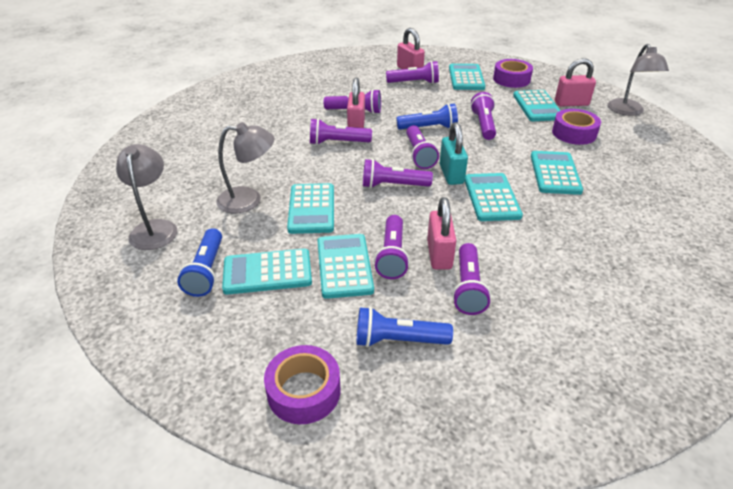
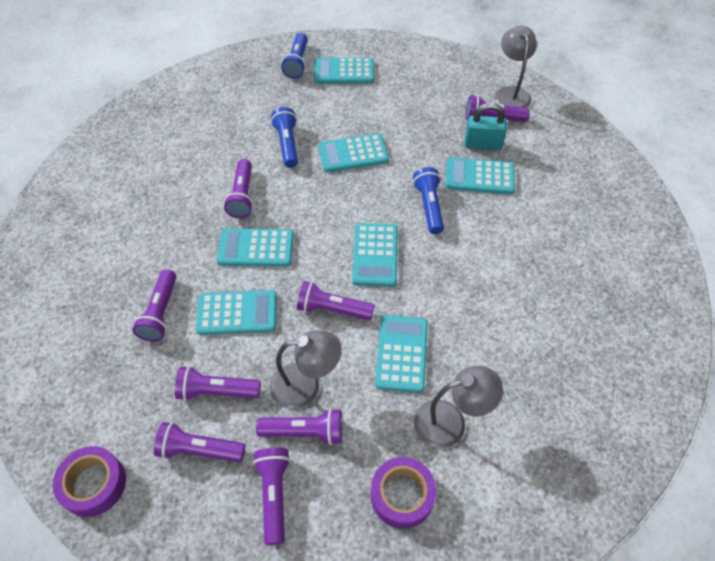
pink padlock: 4 -> 0
purple tape: 3 -> 2

